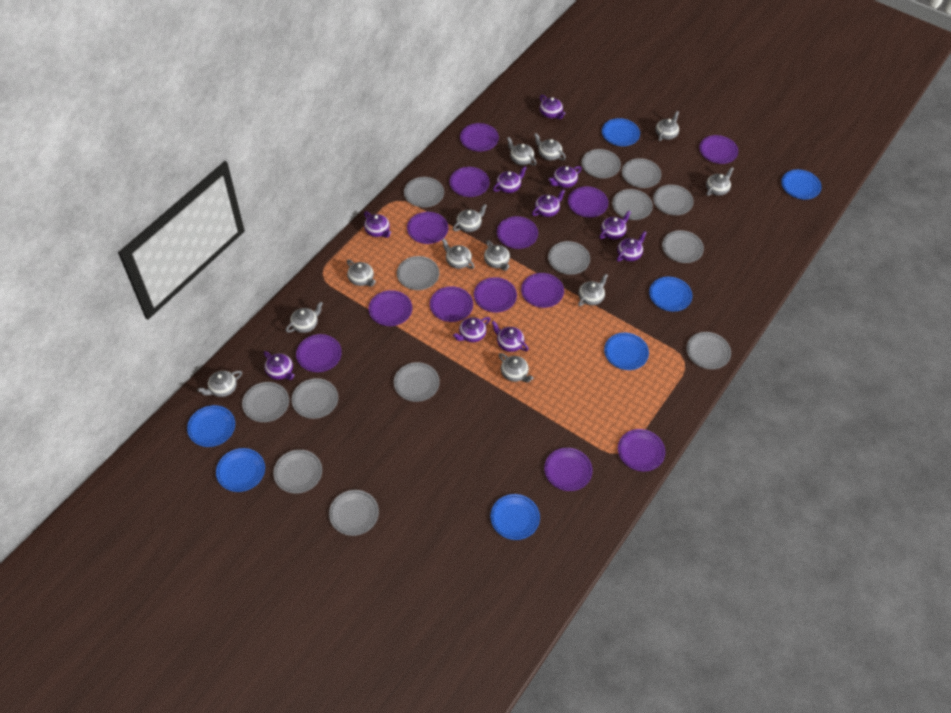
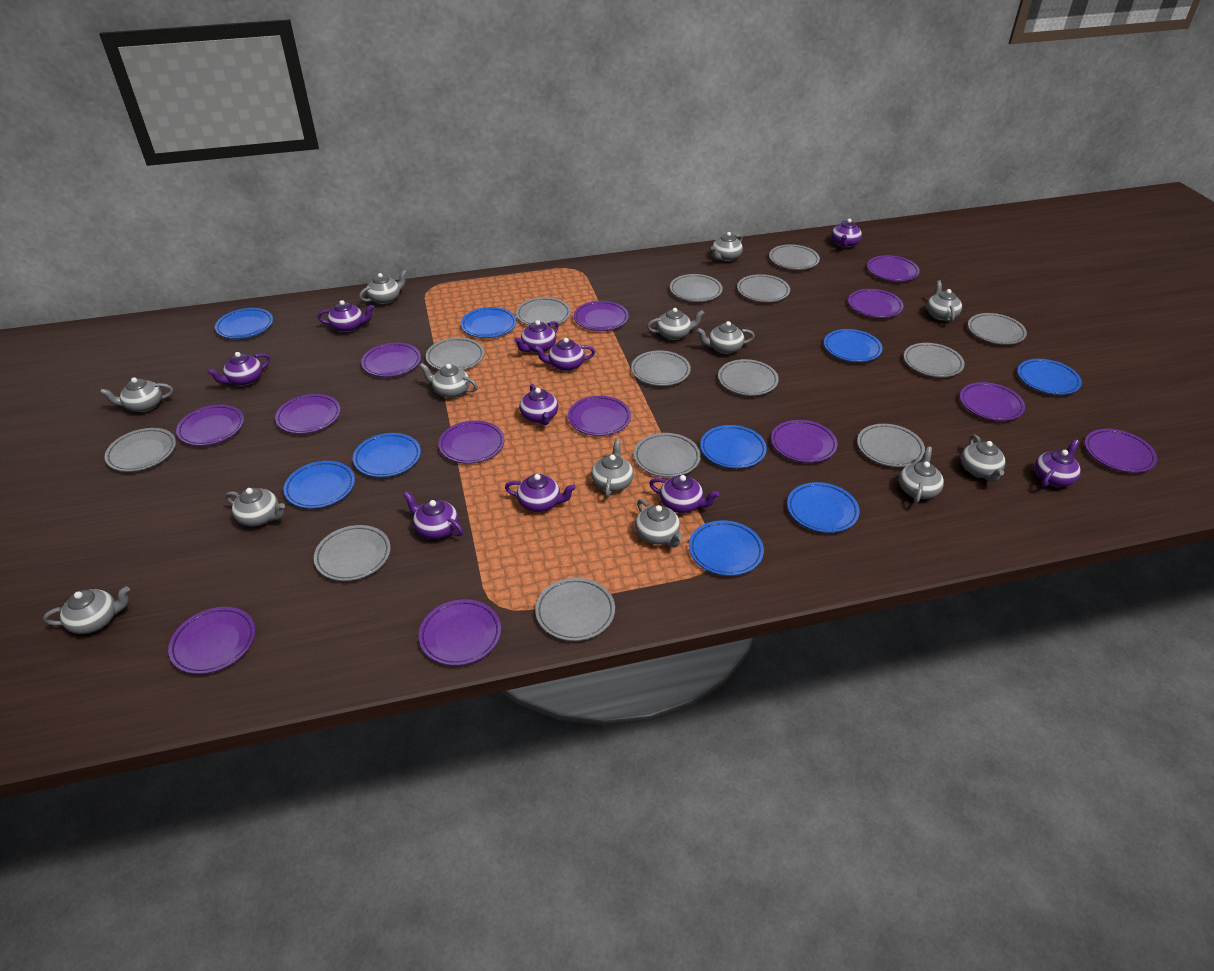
blue plate: 7 -> 9
grey teapot: 12 -> 13

